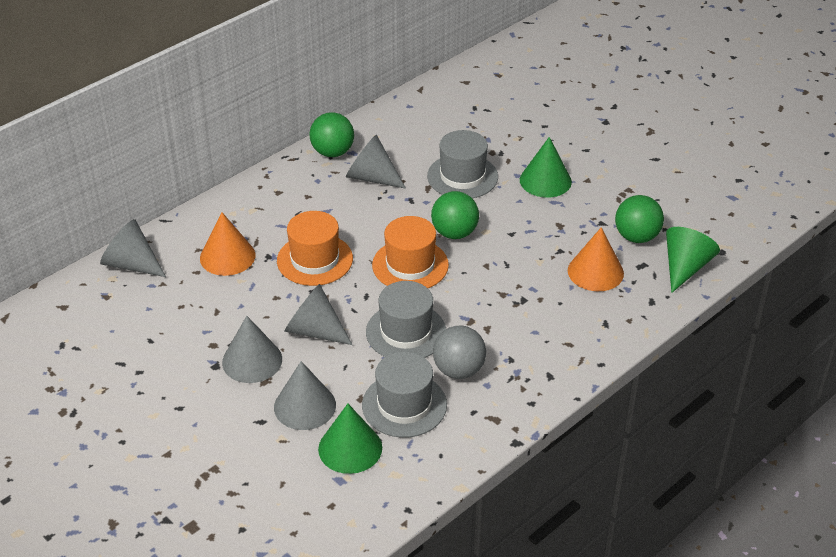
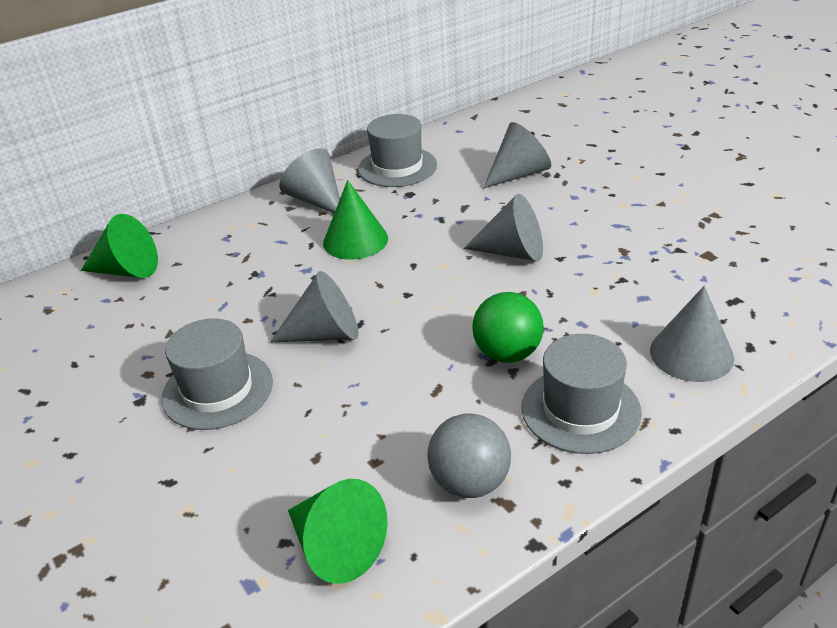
green ball: 3 -> 1
orange cone: 2 -> 0
orange hat: 2 -> 0

